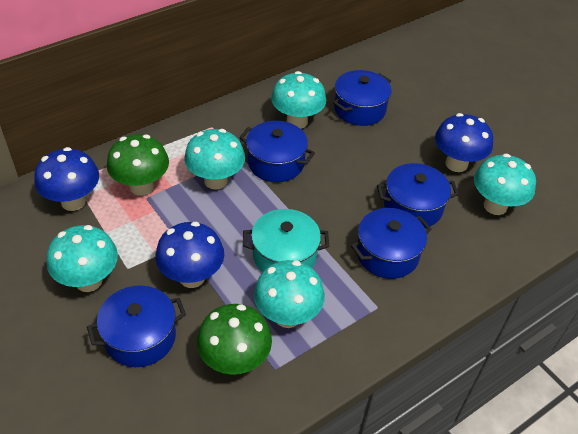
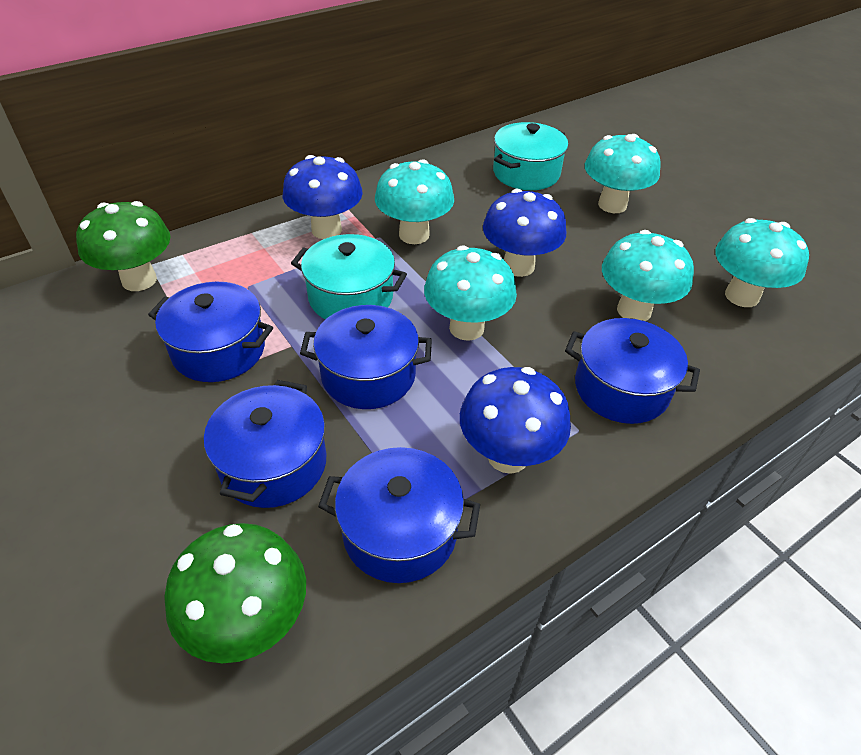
turquoise pot: 1 -> 2

